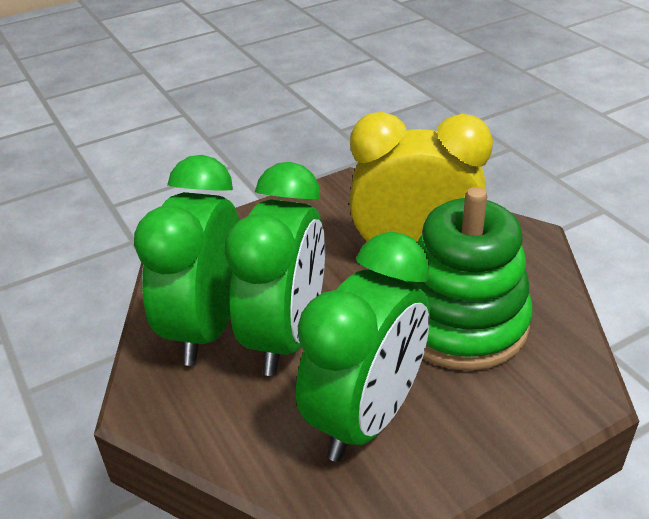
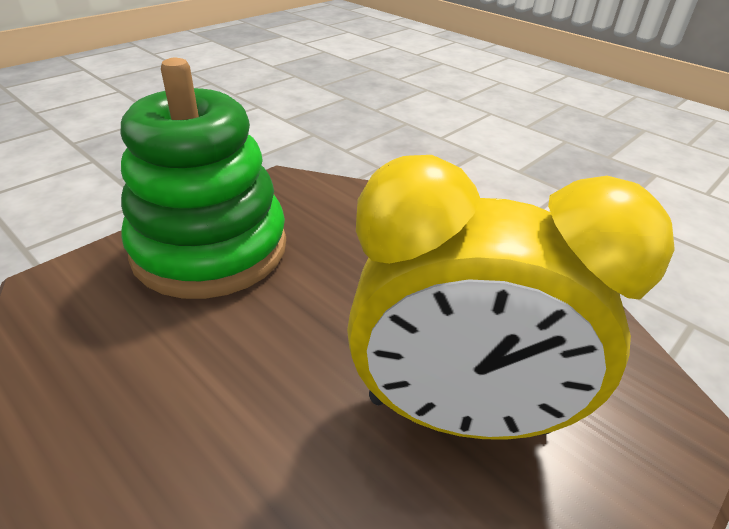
green clock: 3 -> 0

